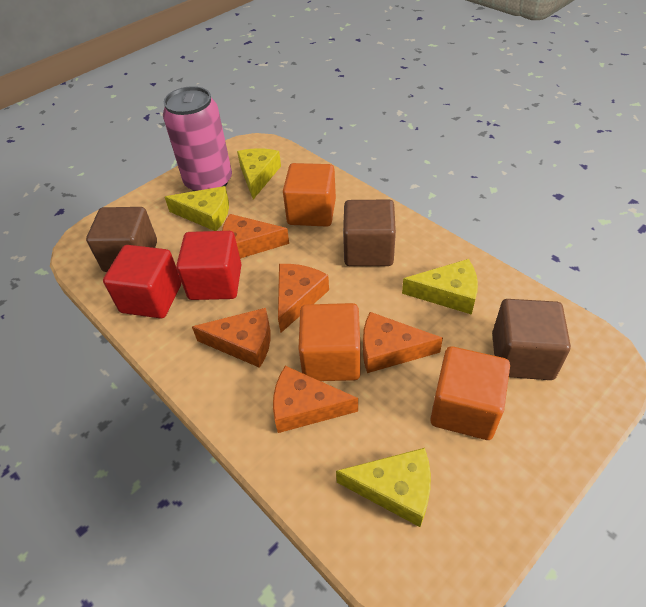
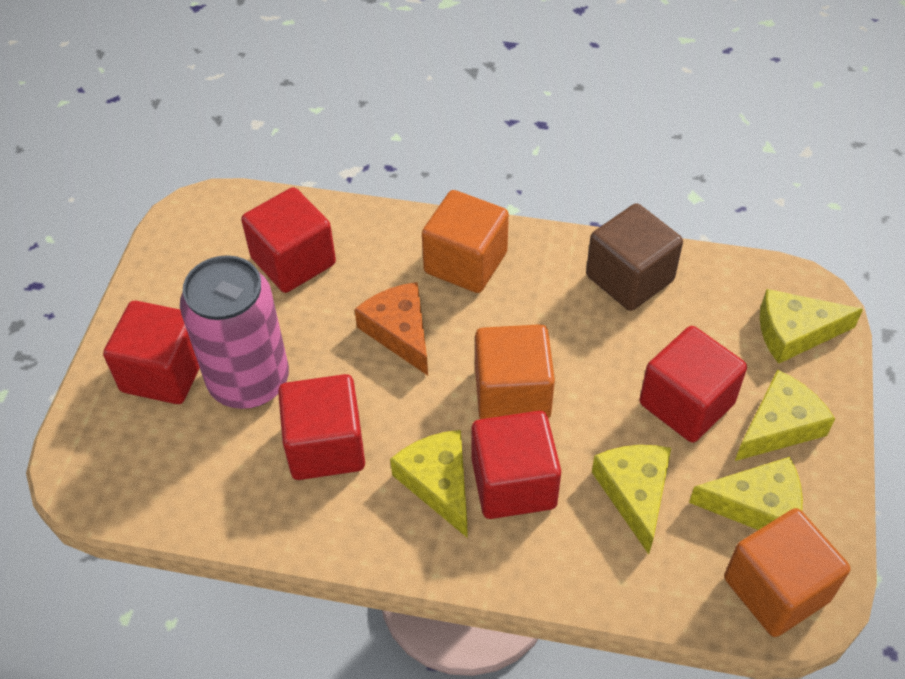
brown cube: 3 -> 1
orange cheese: 5 -> 1
red cube: 2 -> 5
yellow cheese: 4 -> 5

